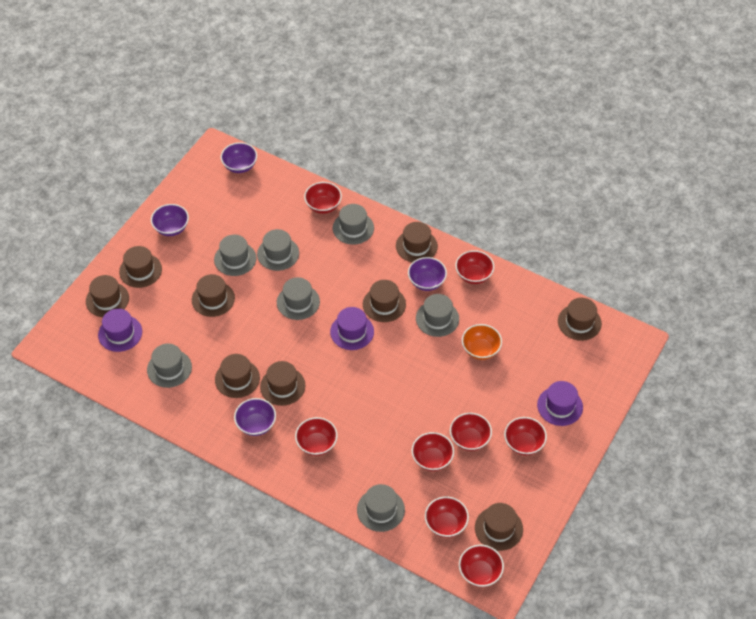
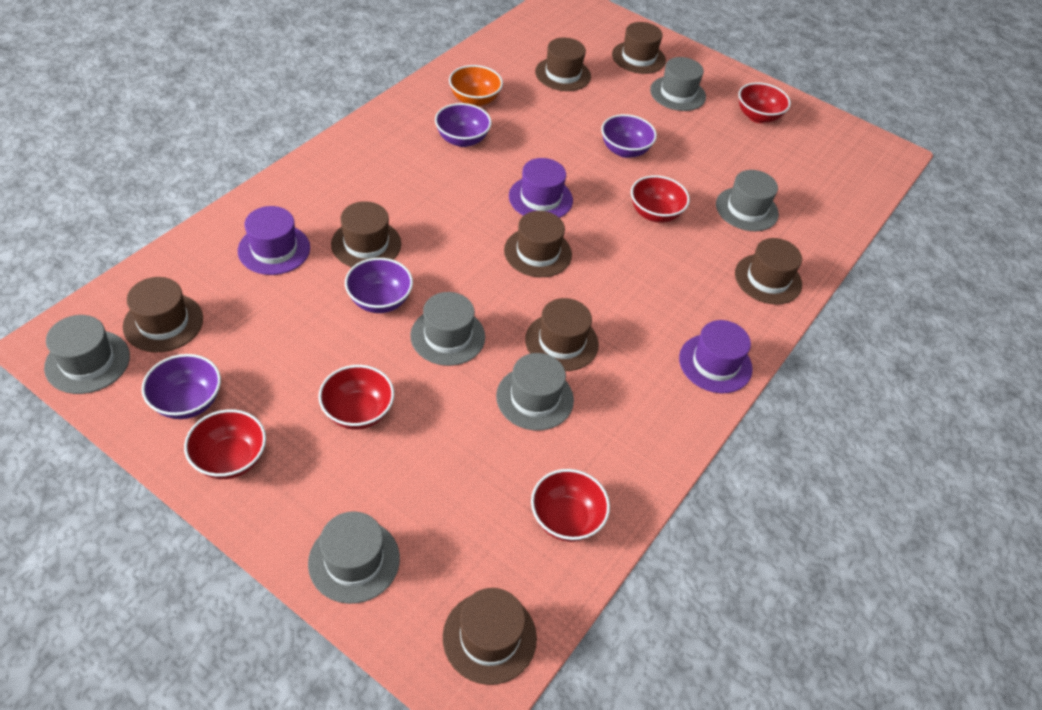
brown hat: 9 -> 8
grey hat: 7 -> 6
red bowl: 8 -> 5

